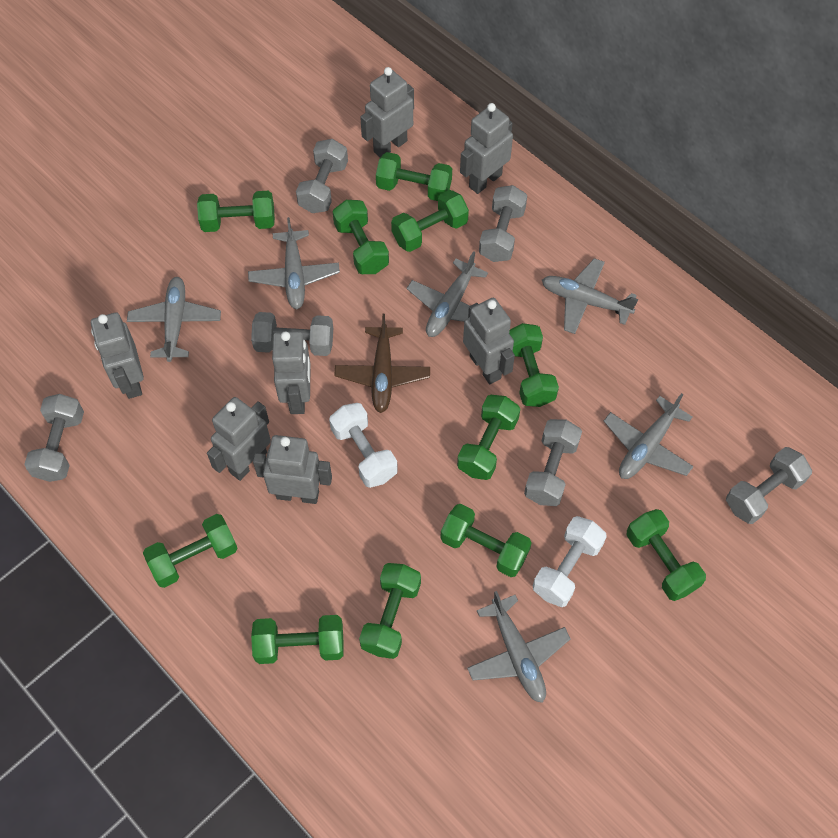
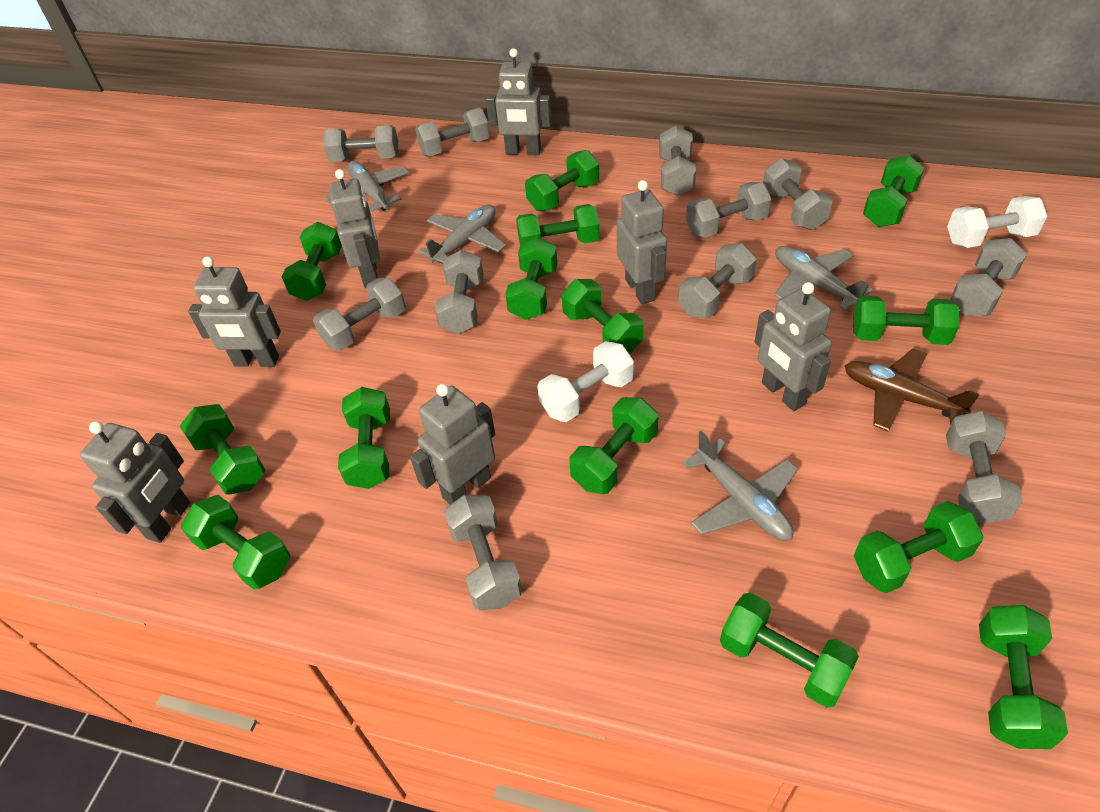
green dumbbell: 11 -> 14
grey dumbbell: 6 -> 11
grey plane: 6 -> 4

